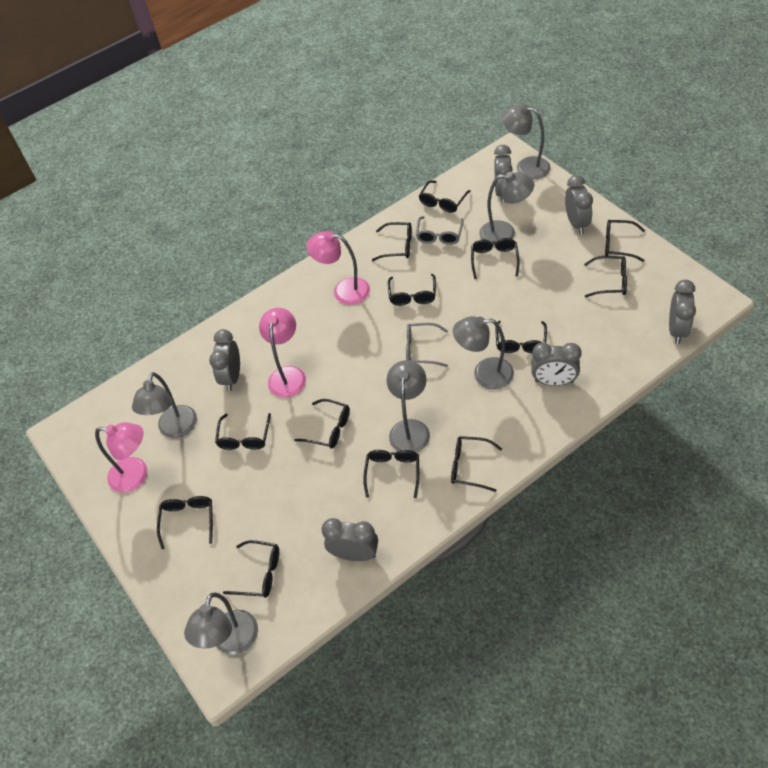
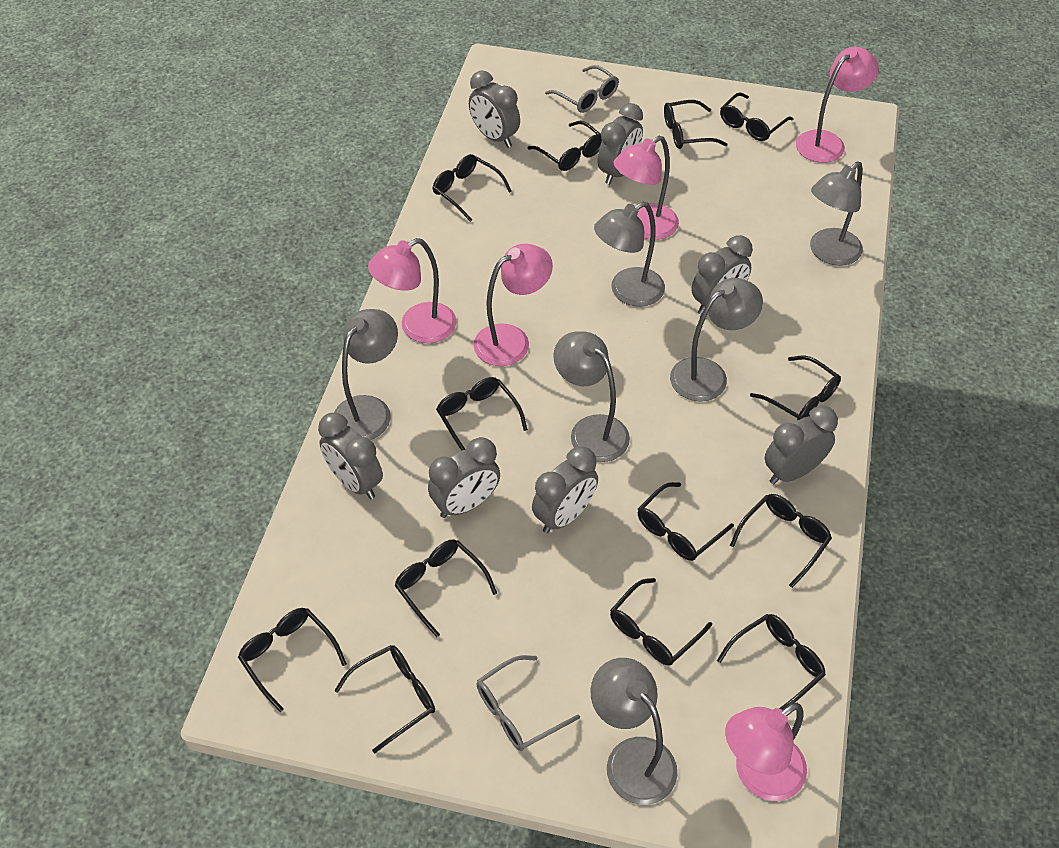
grey clock: 6 -> 7
pink lamp: 3 -> 5

